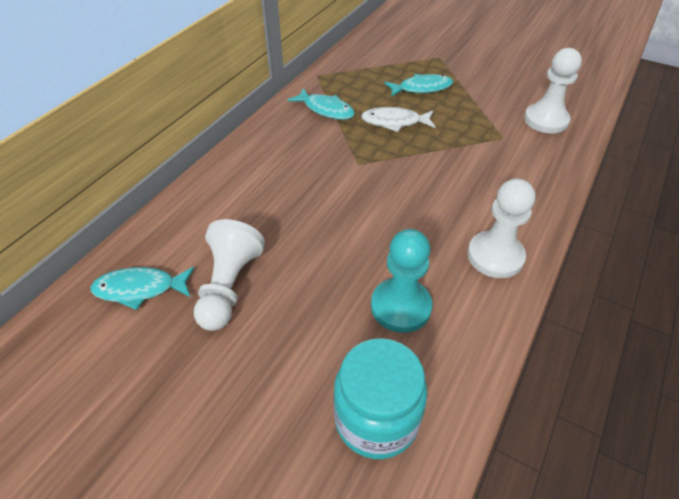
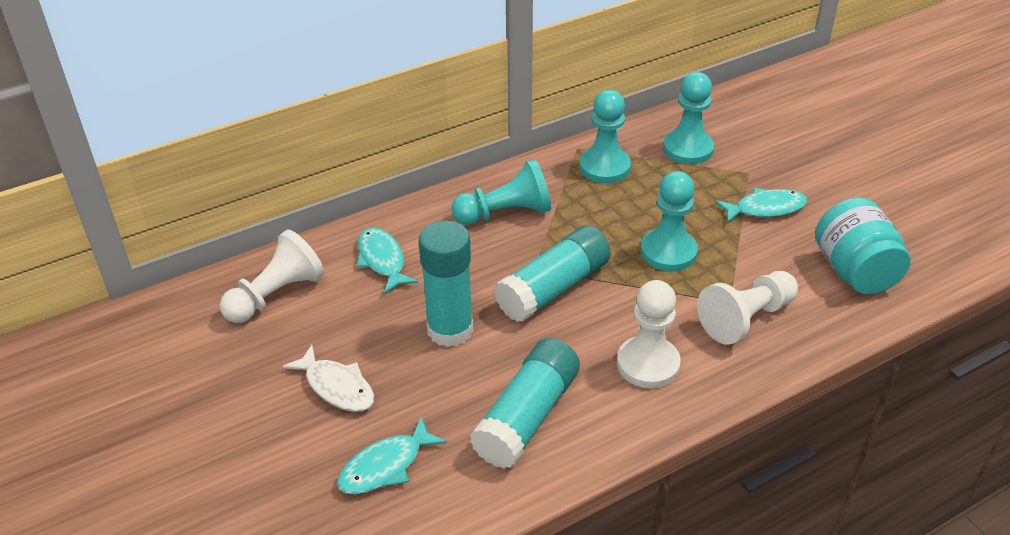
turquoise glue stick: 0 -> 3
turquoise pawn: 1 -> 4

